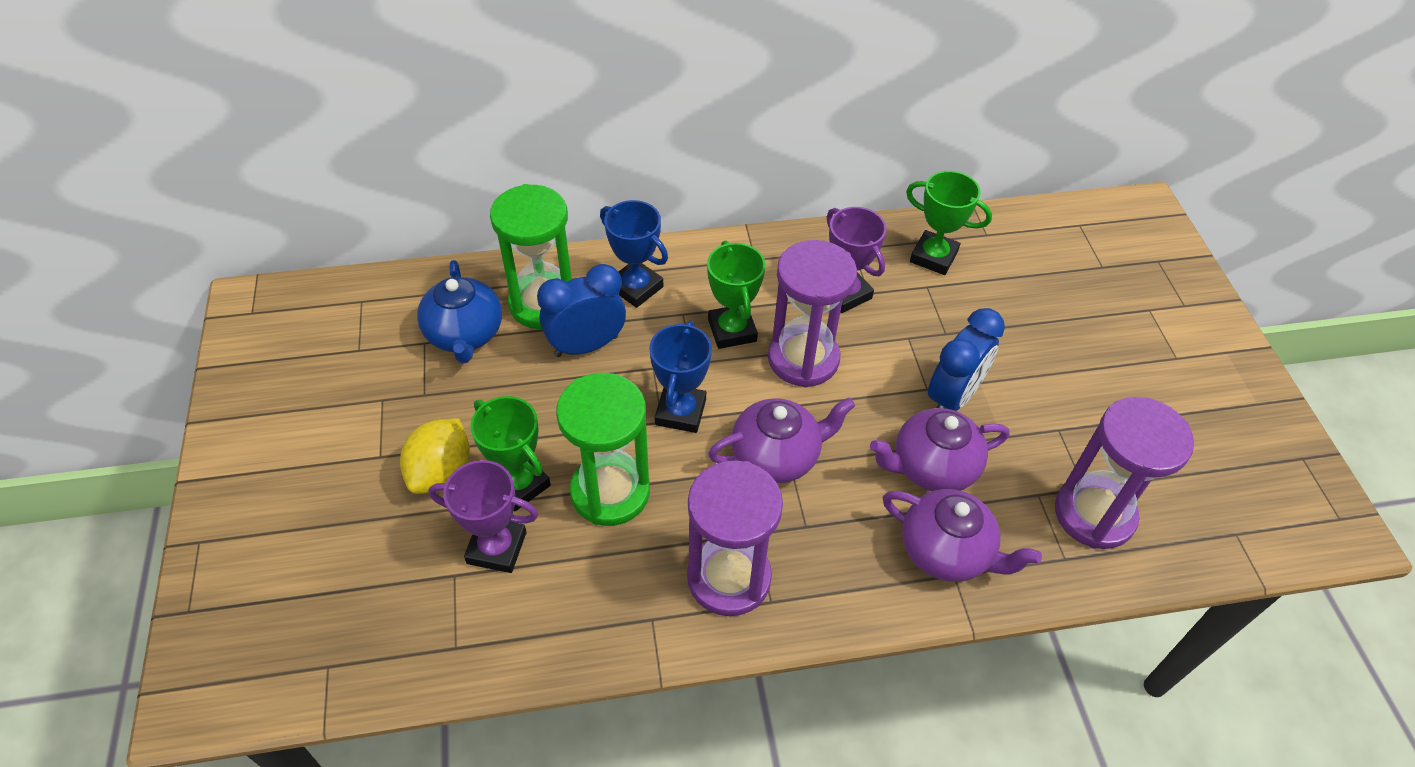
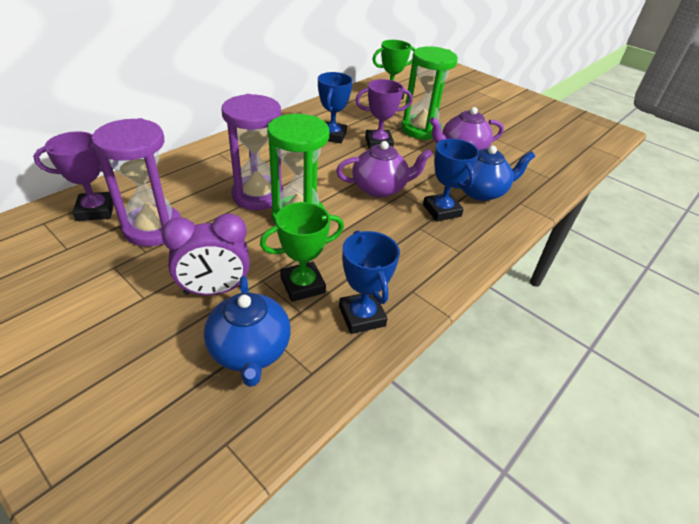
blue clock: 2 -> 0
blue teapot: 1 -> 2
blue trophy: 2 -> 3
green trophy: 3 -> 2
purple clock: 0 -> 1
purple hourglass: 3 -> 2
purple teapot: 3 -> 2
yellow lemon: 1 -> 0

